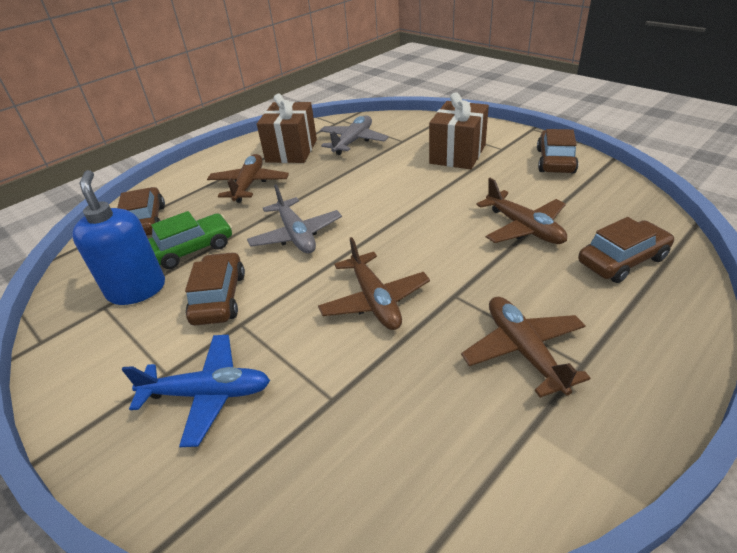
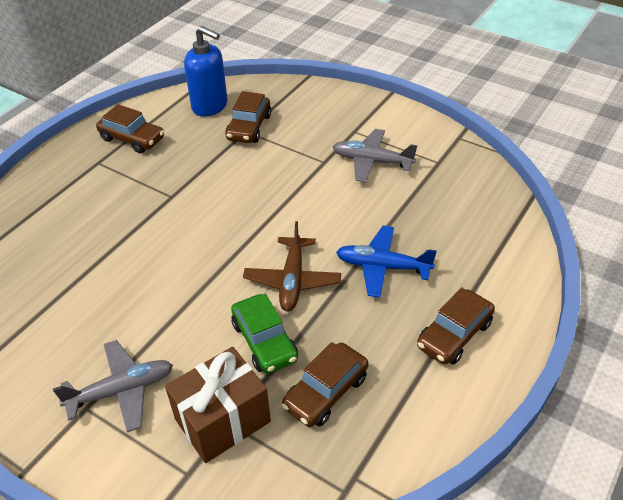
brown gift: 2 -> 1
brown plane: 4 -> 1

